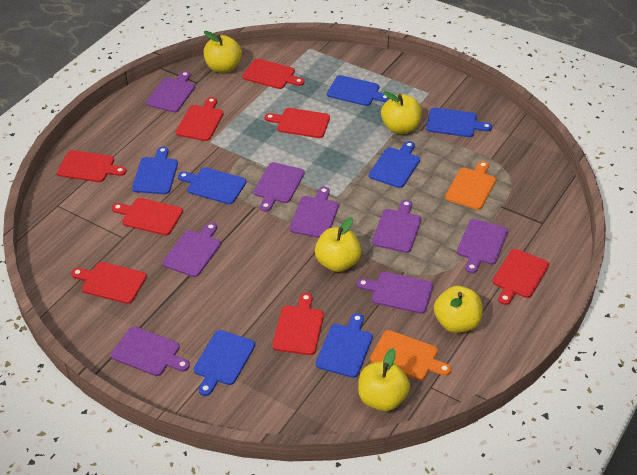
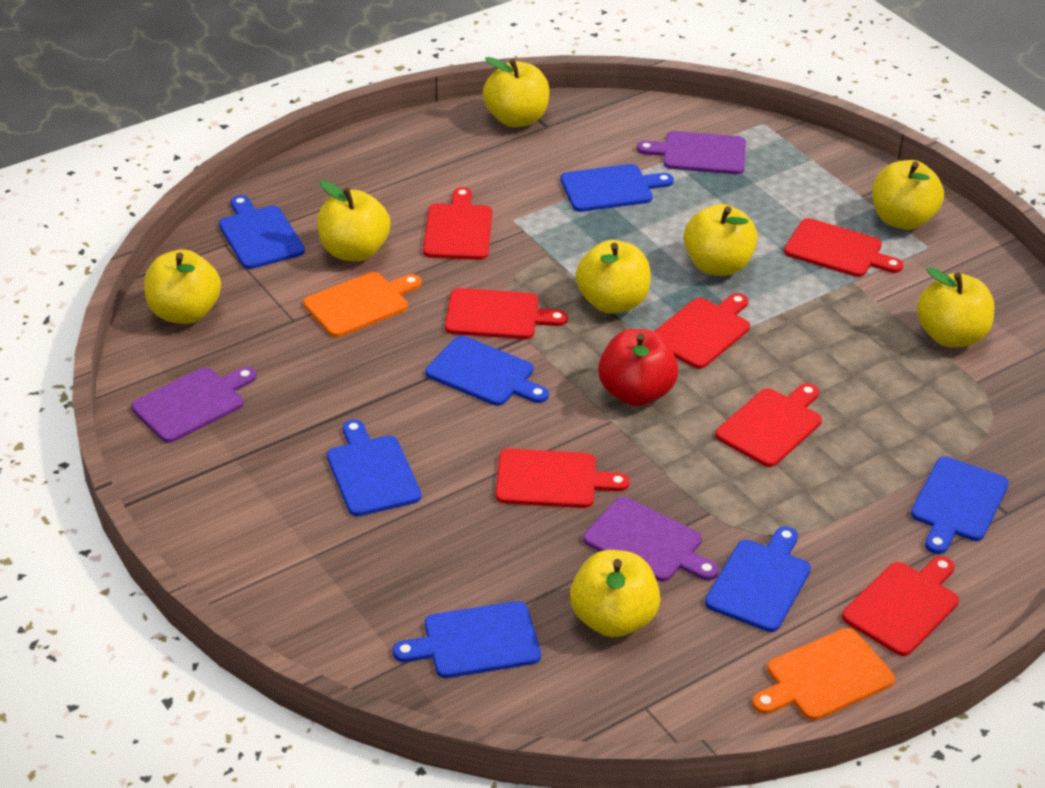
purple cutting board: 8 -> 3
red apple: 0 -> 1
red cutting board: 8 -> 7
yellow apple: 5 -> 8

